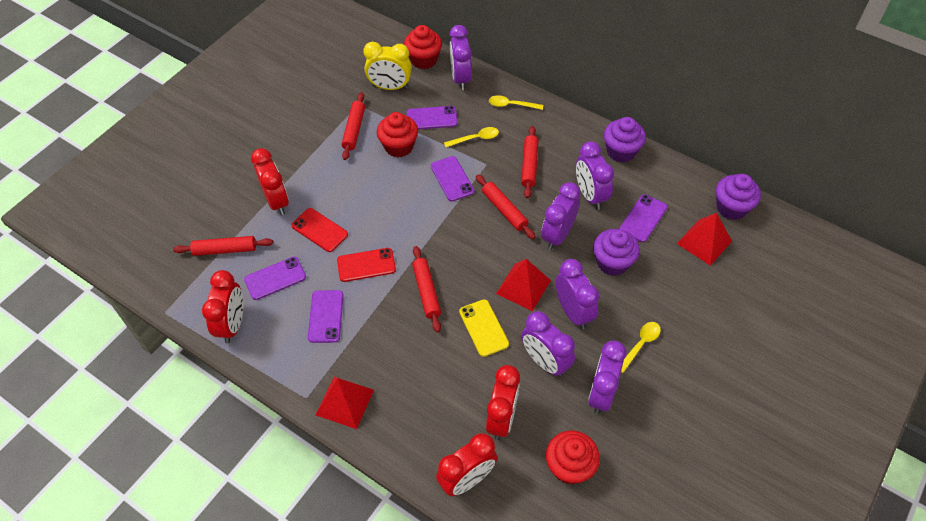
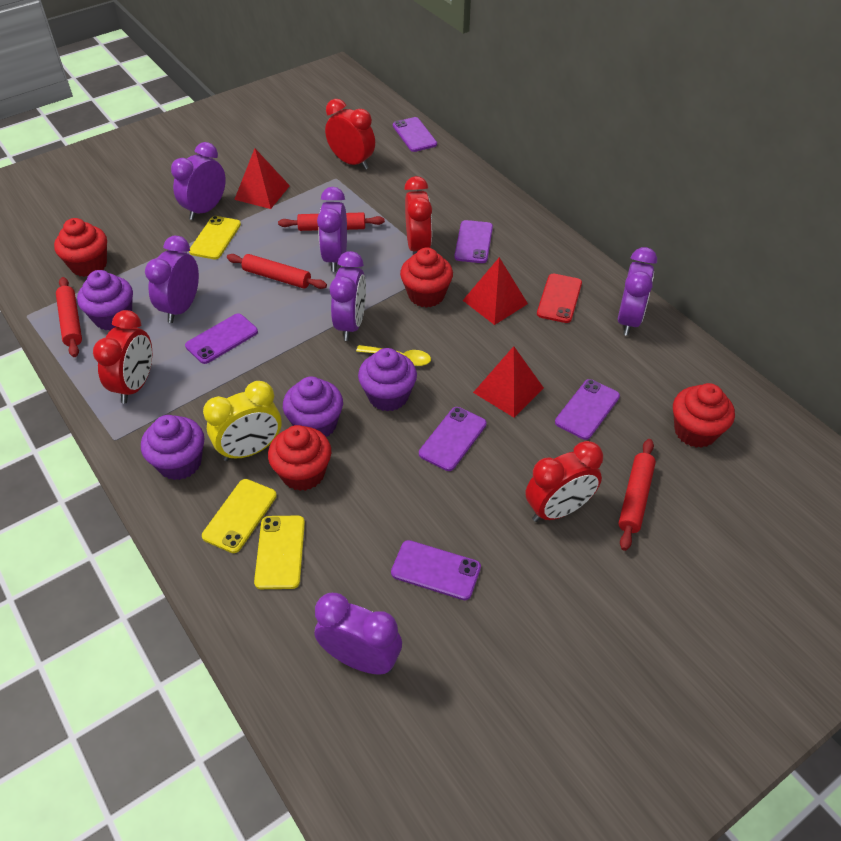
purple cupcake: 3 -> 4
purple phone: 5 -> 6
red cupcake: 3 -> 4
red phone: 2 -> 1
red rolling pin: 5 -> 4
yellow phone: 1 -> 3
yellow spoon: 3 -> 1

